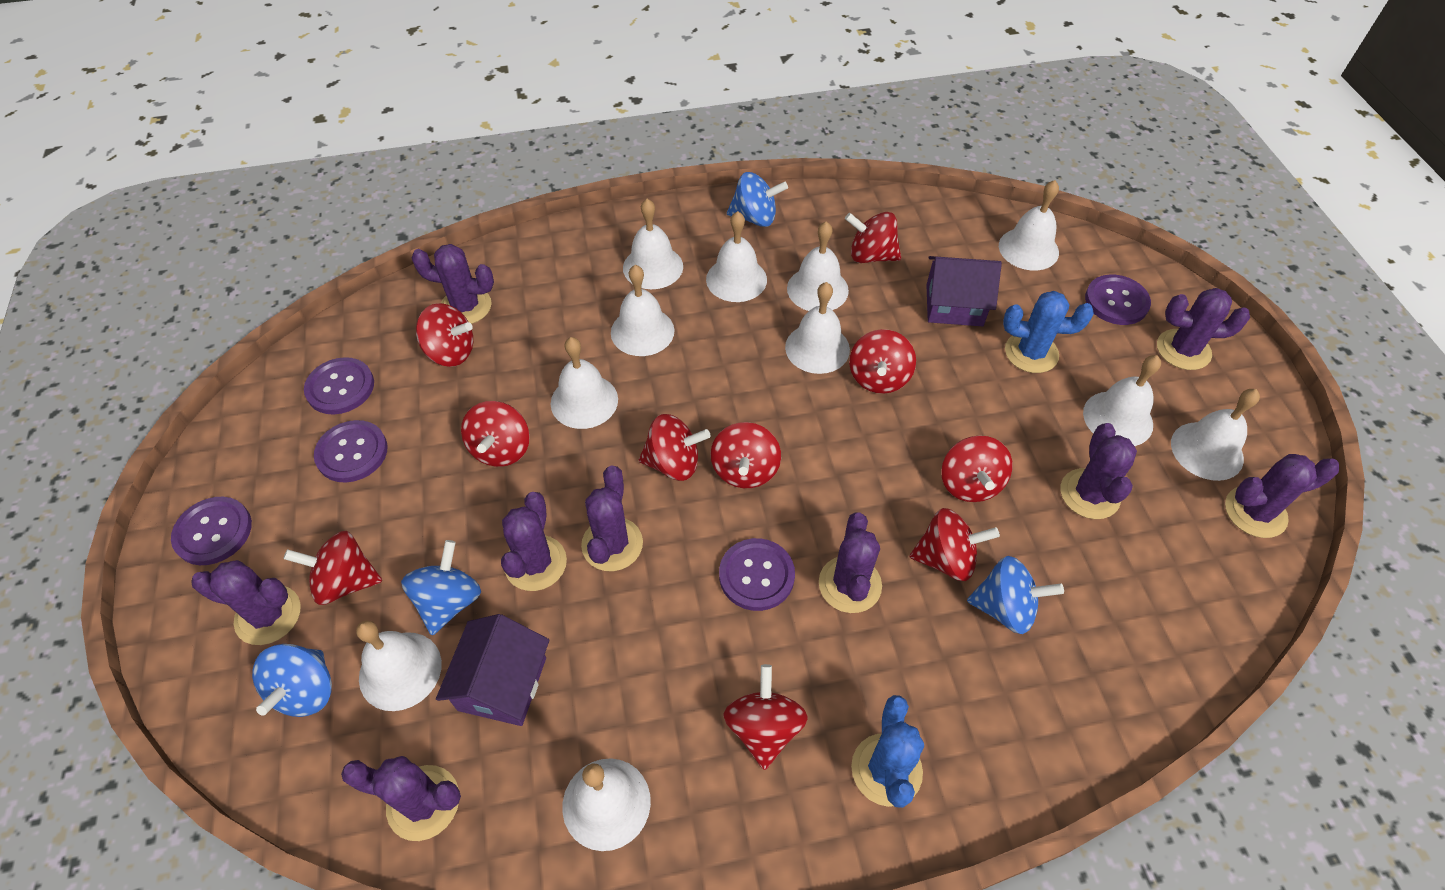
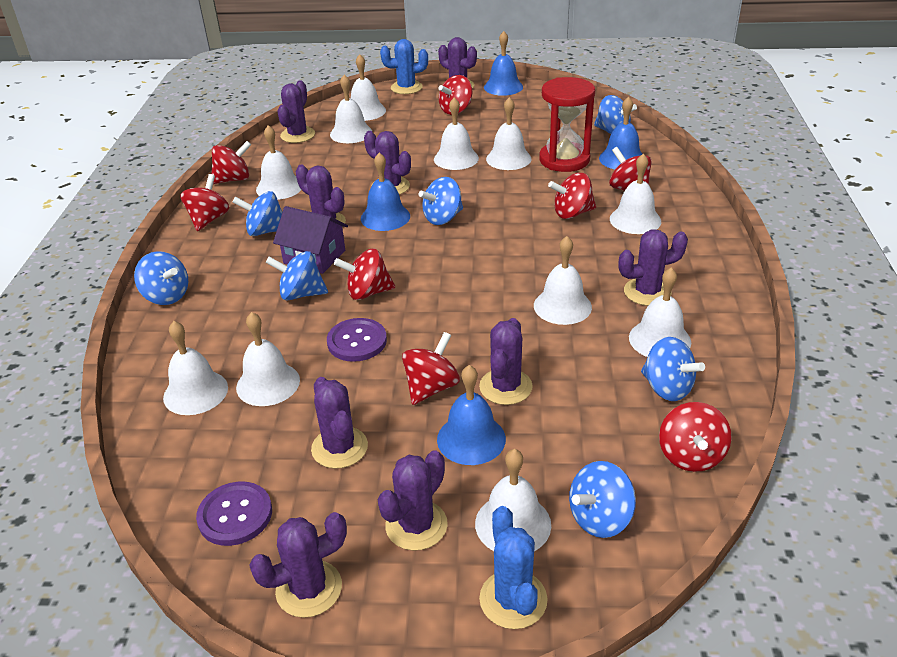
blue bell: 0 -> 4
blue spinning top: 4 -> 7
purple button: 5 -> 2
purple house: 2 -> 1
red hourglass: 0 -> 1
red spinning top: 10 -> 8

